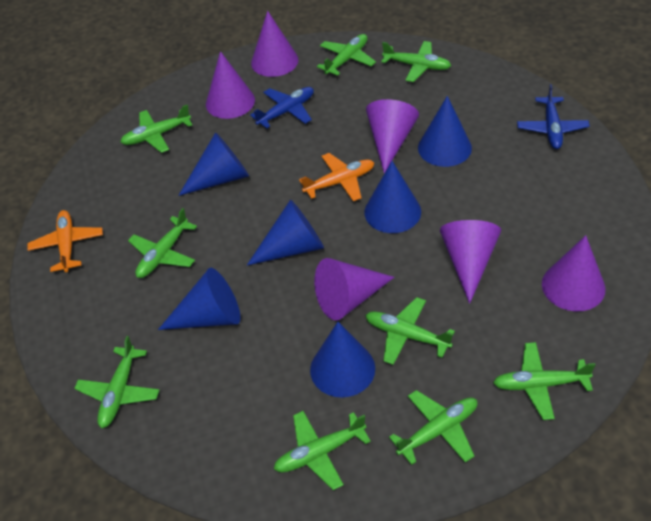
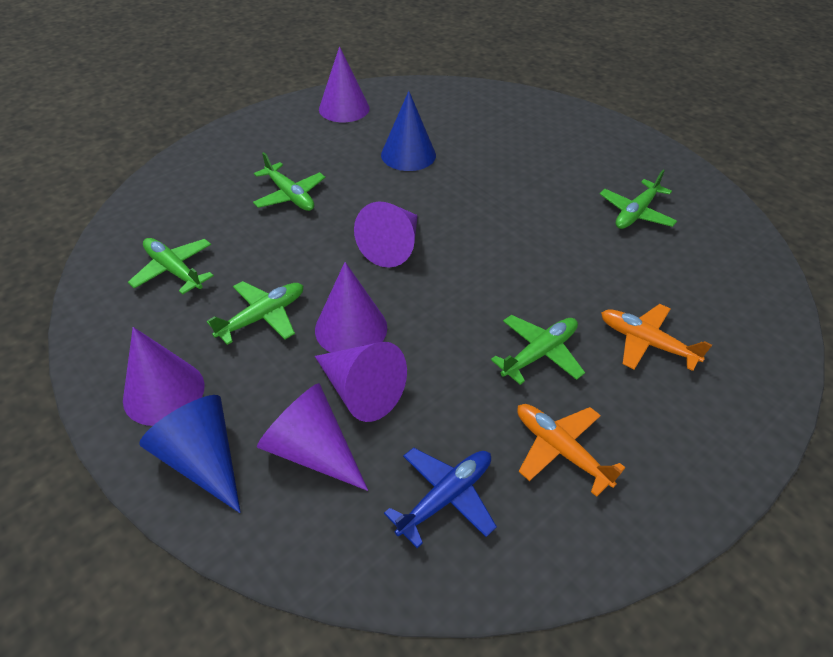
blue cone: 6 -> 2
blue plane: 2 -> 1
green plane: 9 -> 5

